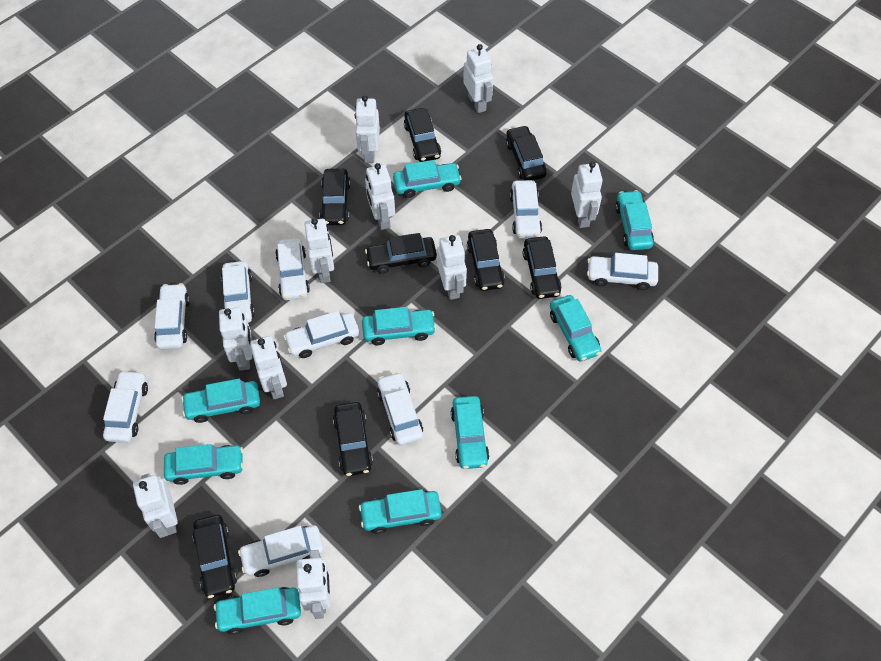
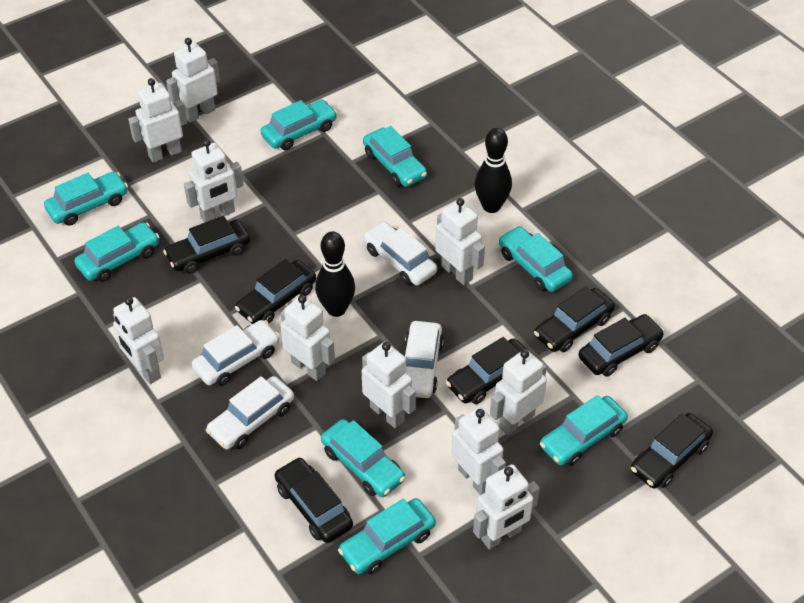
black bowling pin: 0 -> 2
black car: 8 -> 7
turquoise car: 9 -> 8
white car: 9 -> 4

